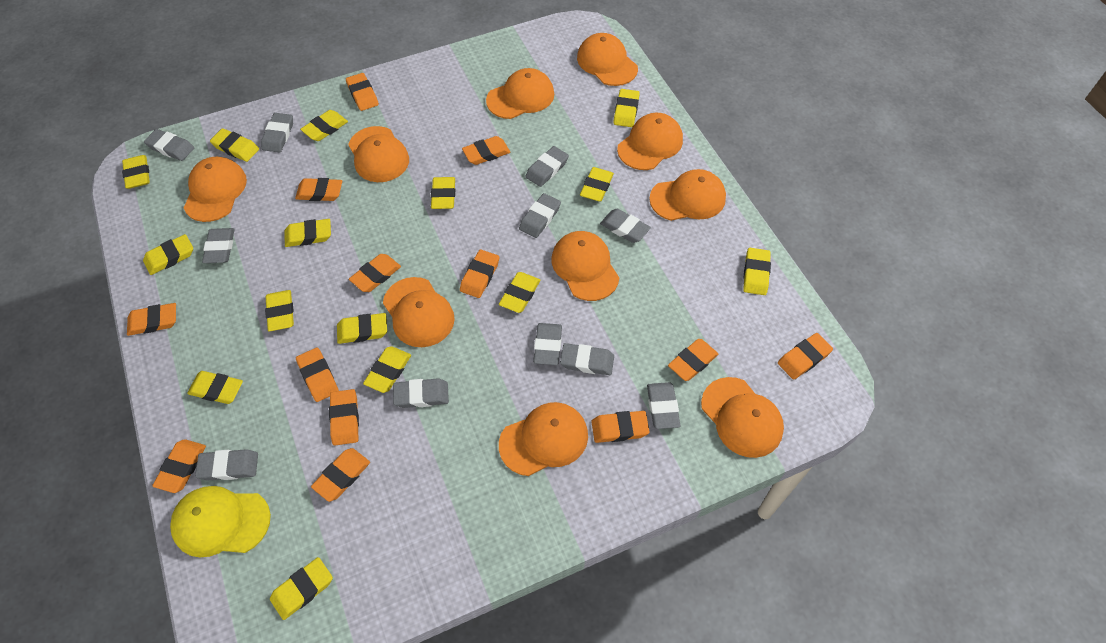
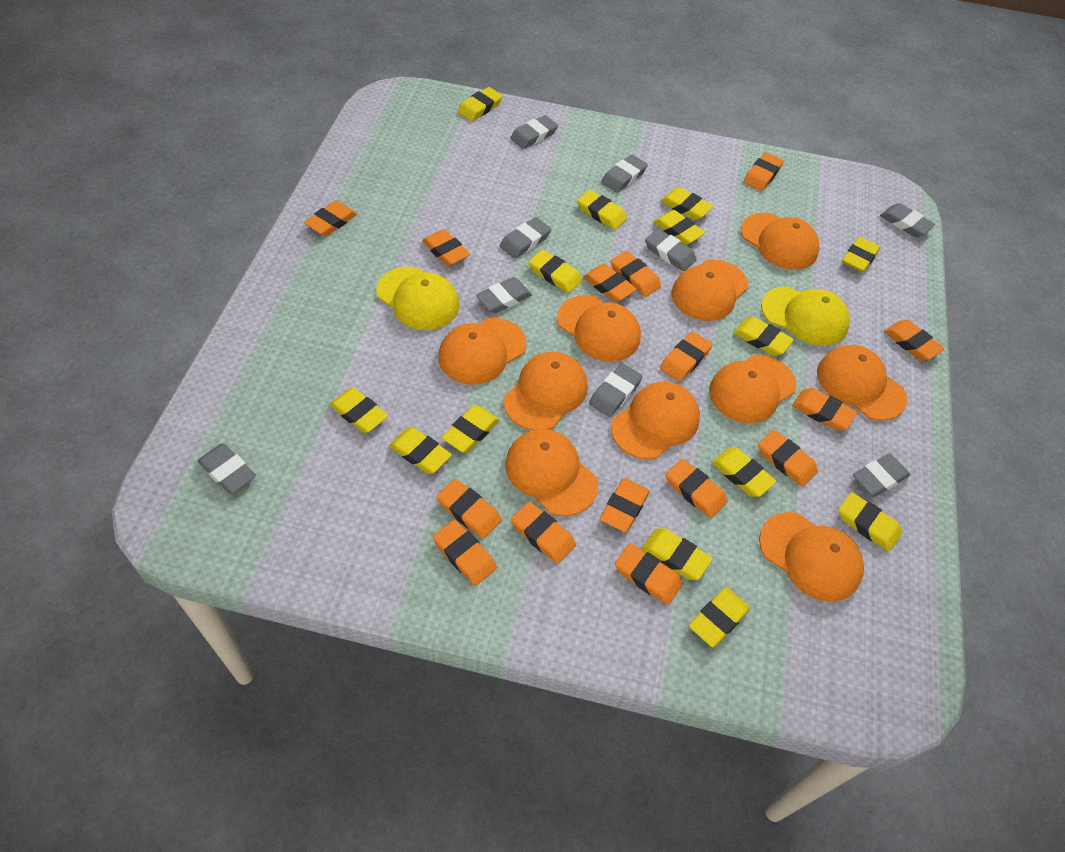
grey eraser: 11 -> 9
orange eraser: 13 -> 15
yellow cap: 1 -> 2
yellow eraser: 15 -> 14

